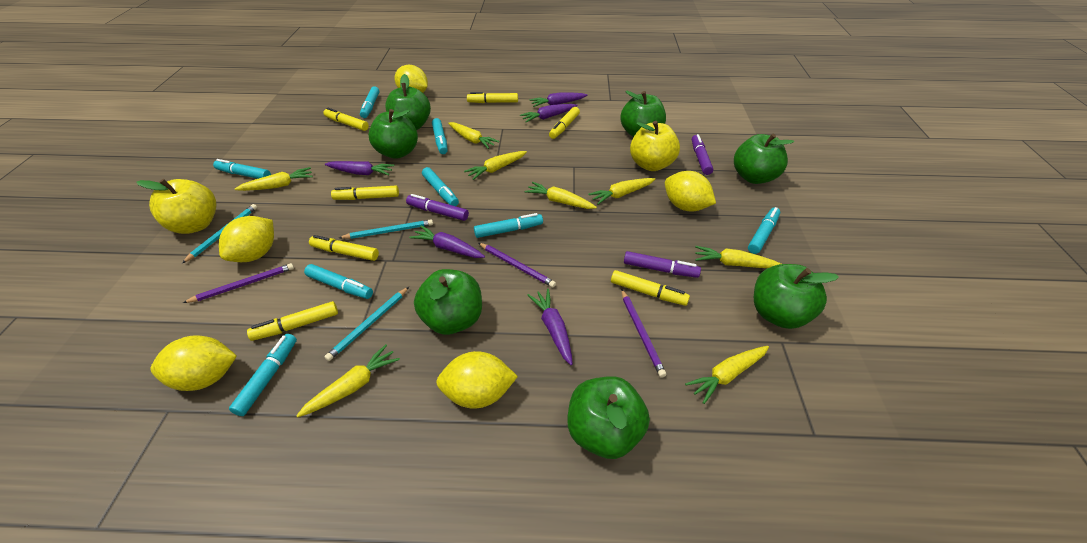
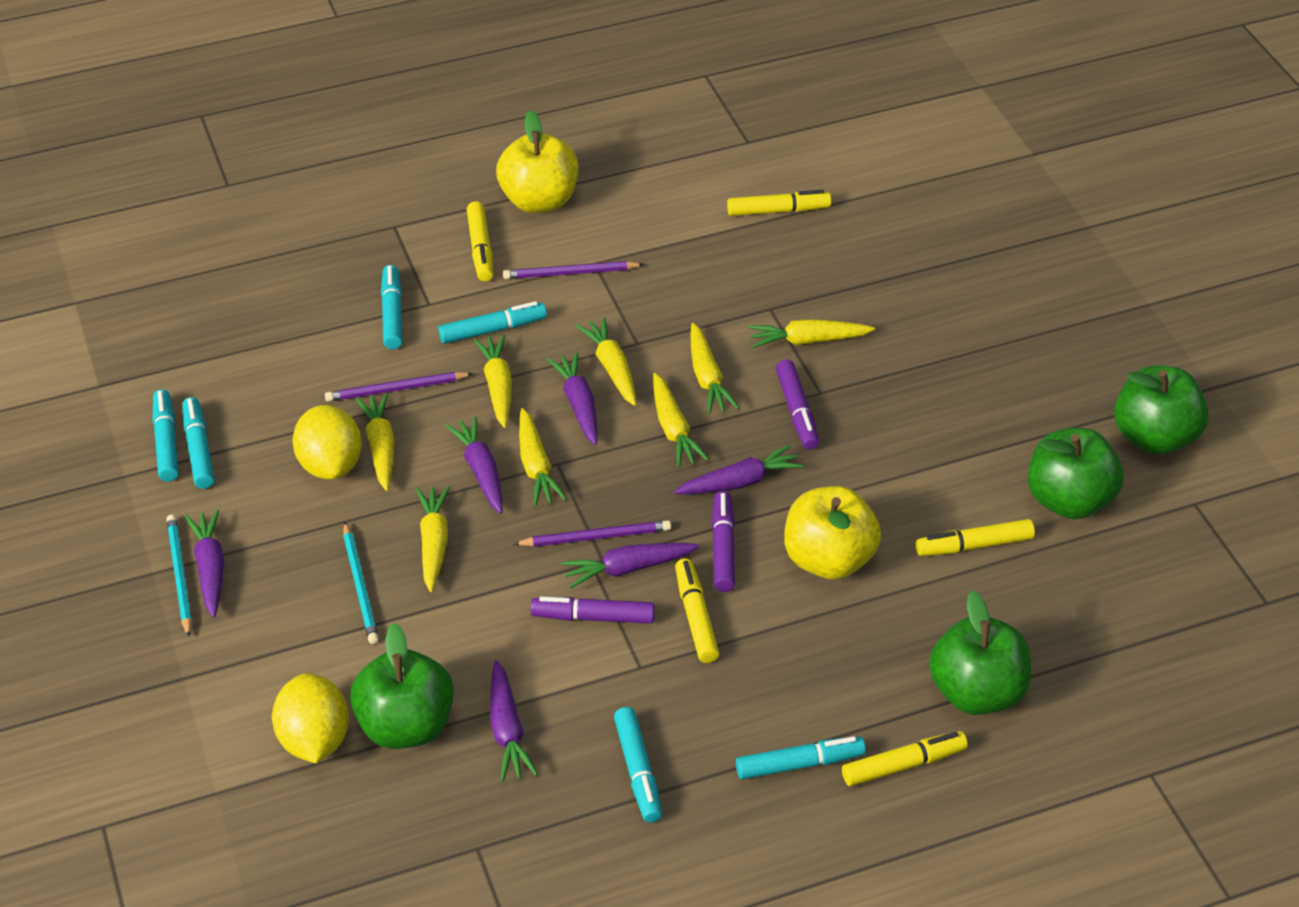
green apple: 7 -> 4
purple carrot: 5 -> 6
turquoise marker: 8 -> 6
turquoise pencil: 3 -> 2
yellow lemon: 5 -> 2
yellow marker: 7 -> 5

